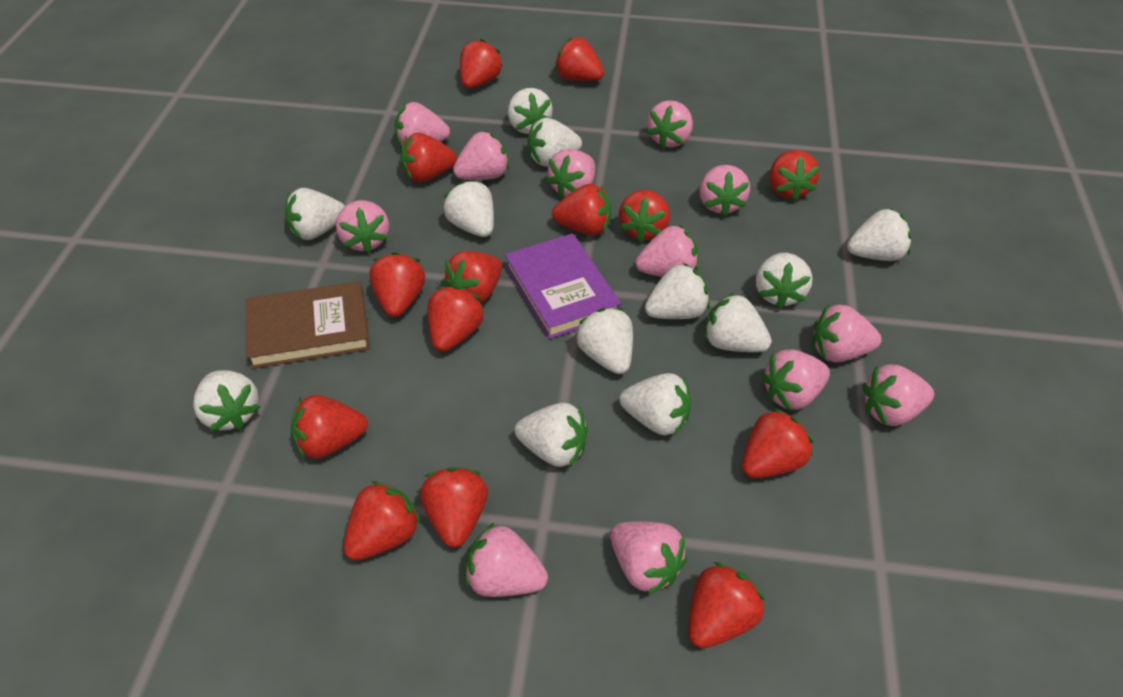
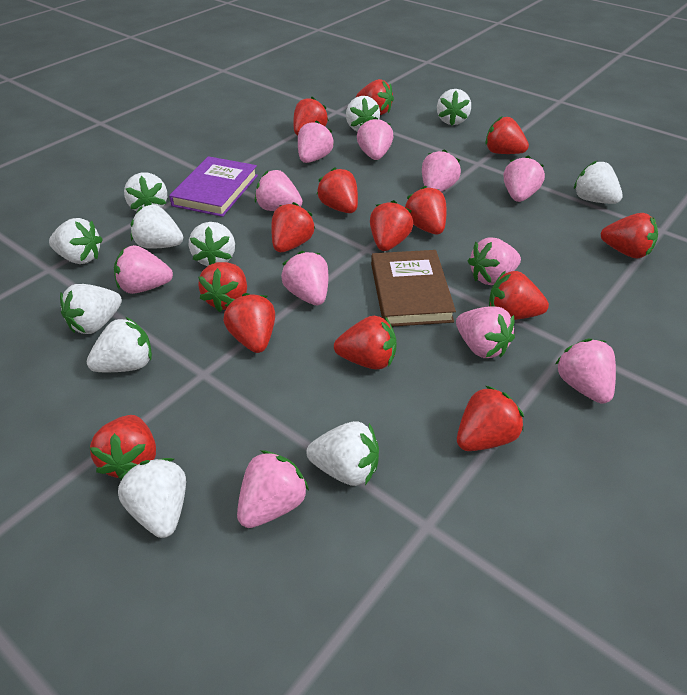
pink strawberry: 12 -> 11
white strawberry: 12 -> 11

